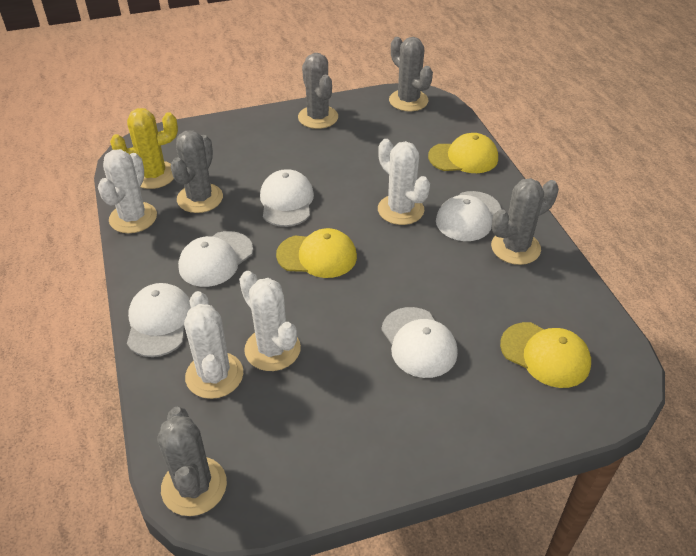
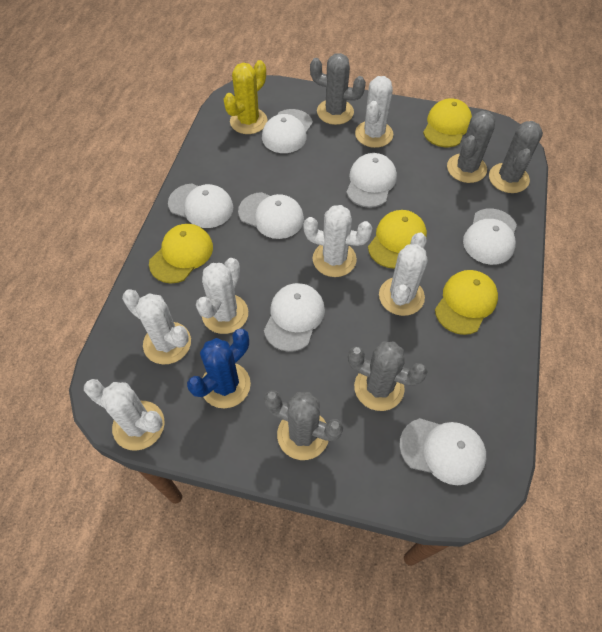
blue cactus: 0 -> 1
white cactus: 4 -> 6
white cap: 5 -> 7
yellow cap: 3 -> 4

